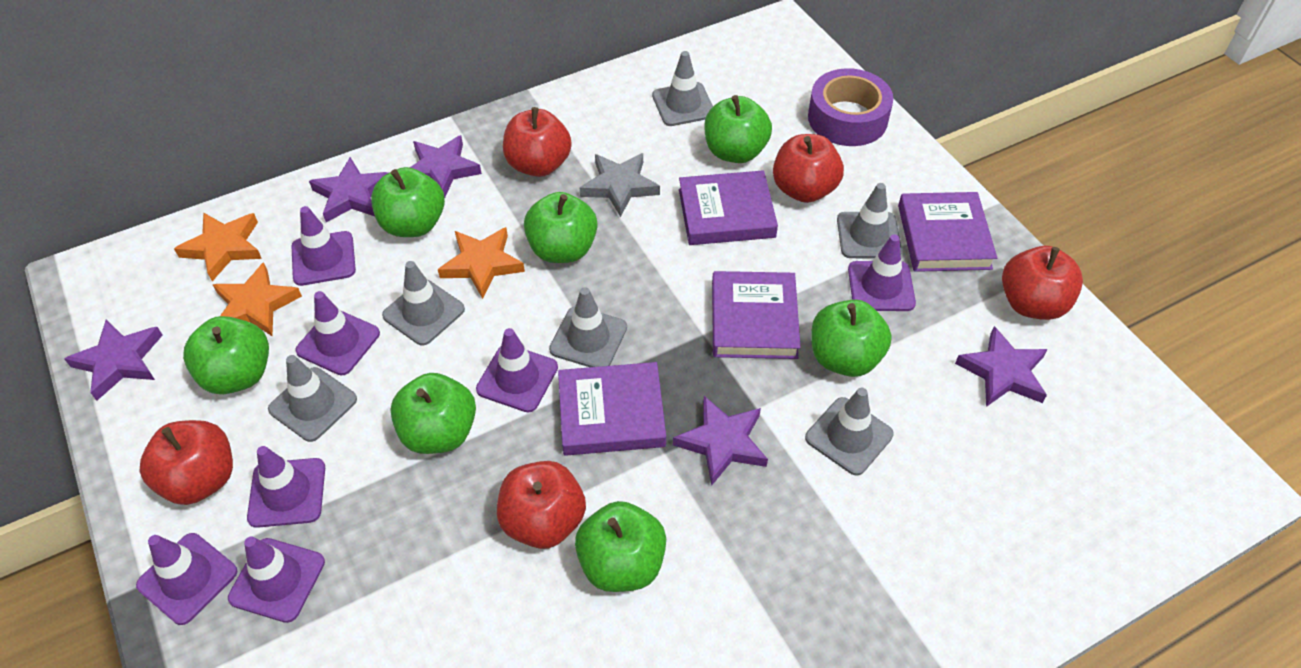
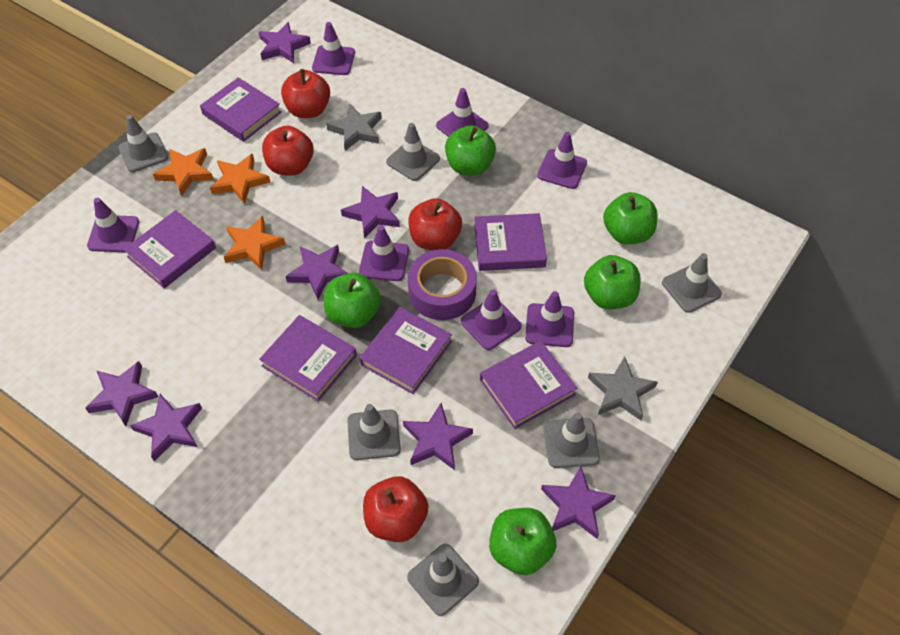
green apple: 7 -> 5
grey star: 1 -> 2
purple book: 4 -> 6
purple star: 5 -> 7
red apple: 5 -> 4

